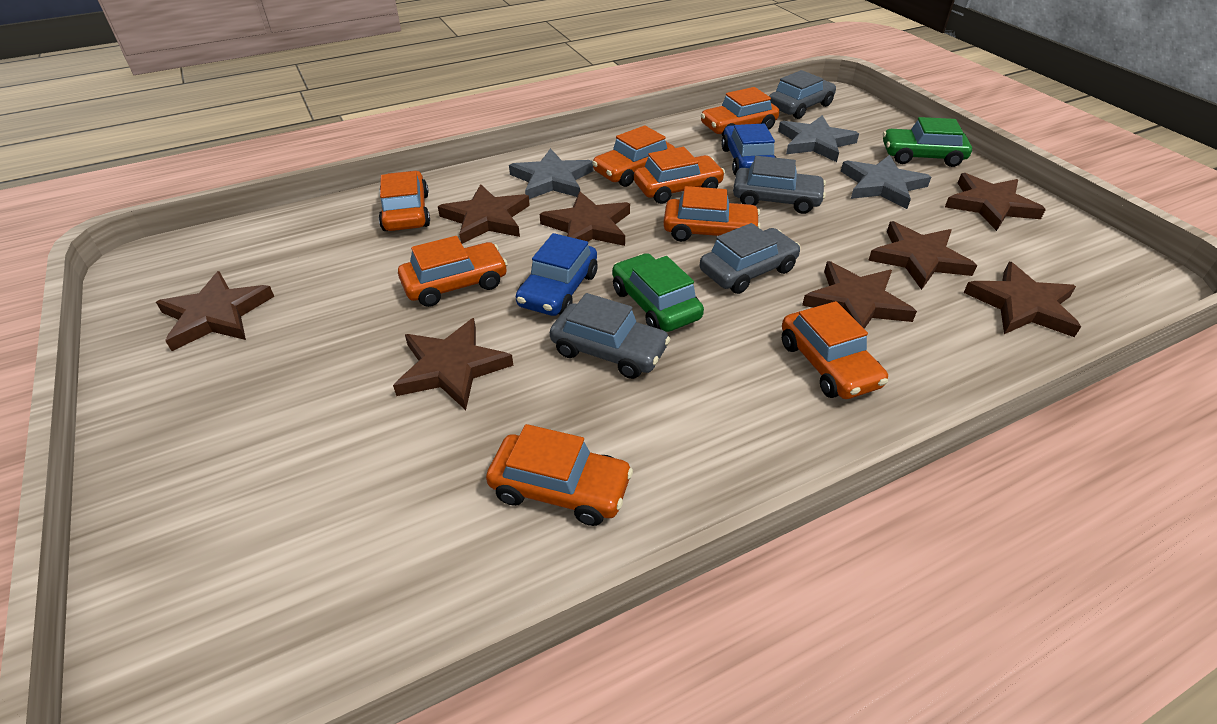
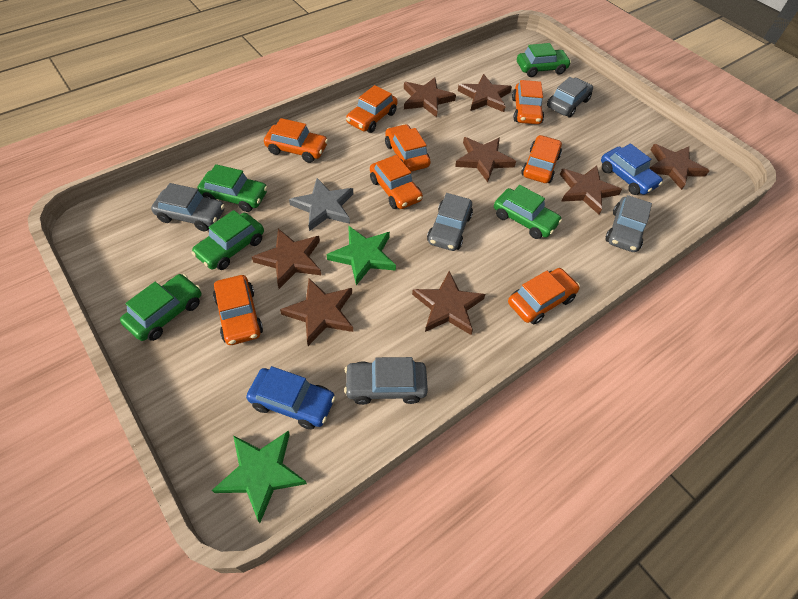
green car: 2 -> 5
green star: 0 -> 2
grey car: 4 -> 5
grey star: 3 -> 1

